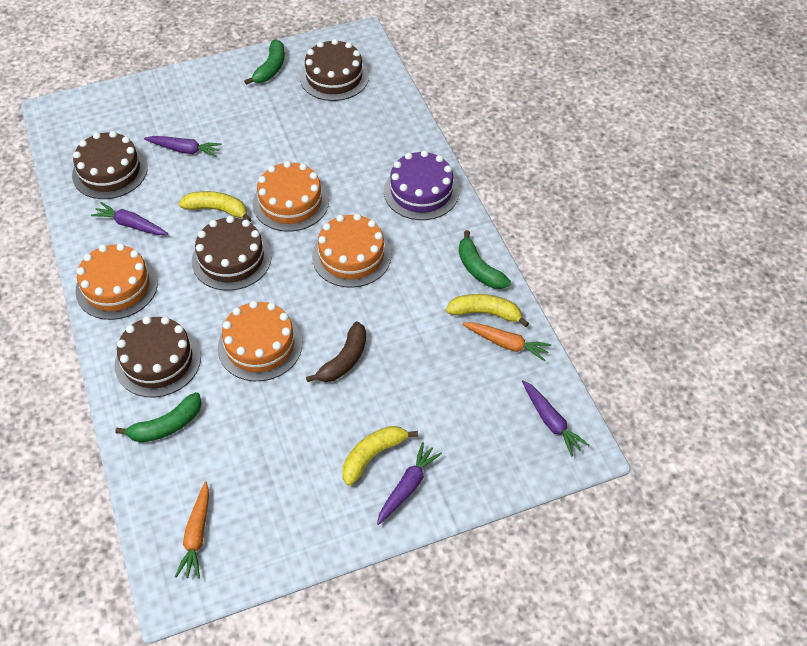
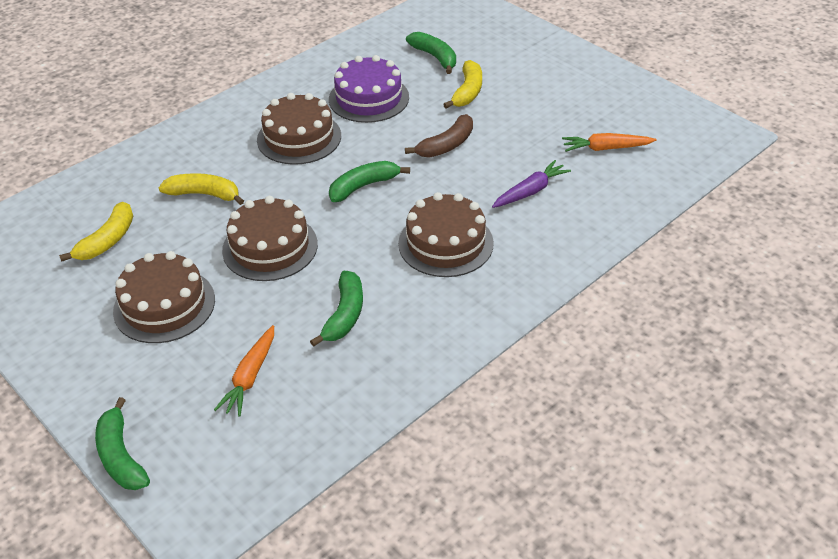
green banana: 3 -> 4
orange cake: 4 -> 0
purple carrot: 4 -> 1

